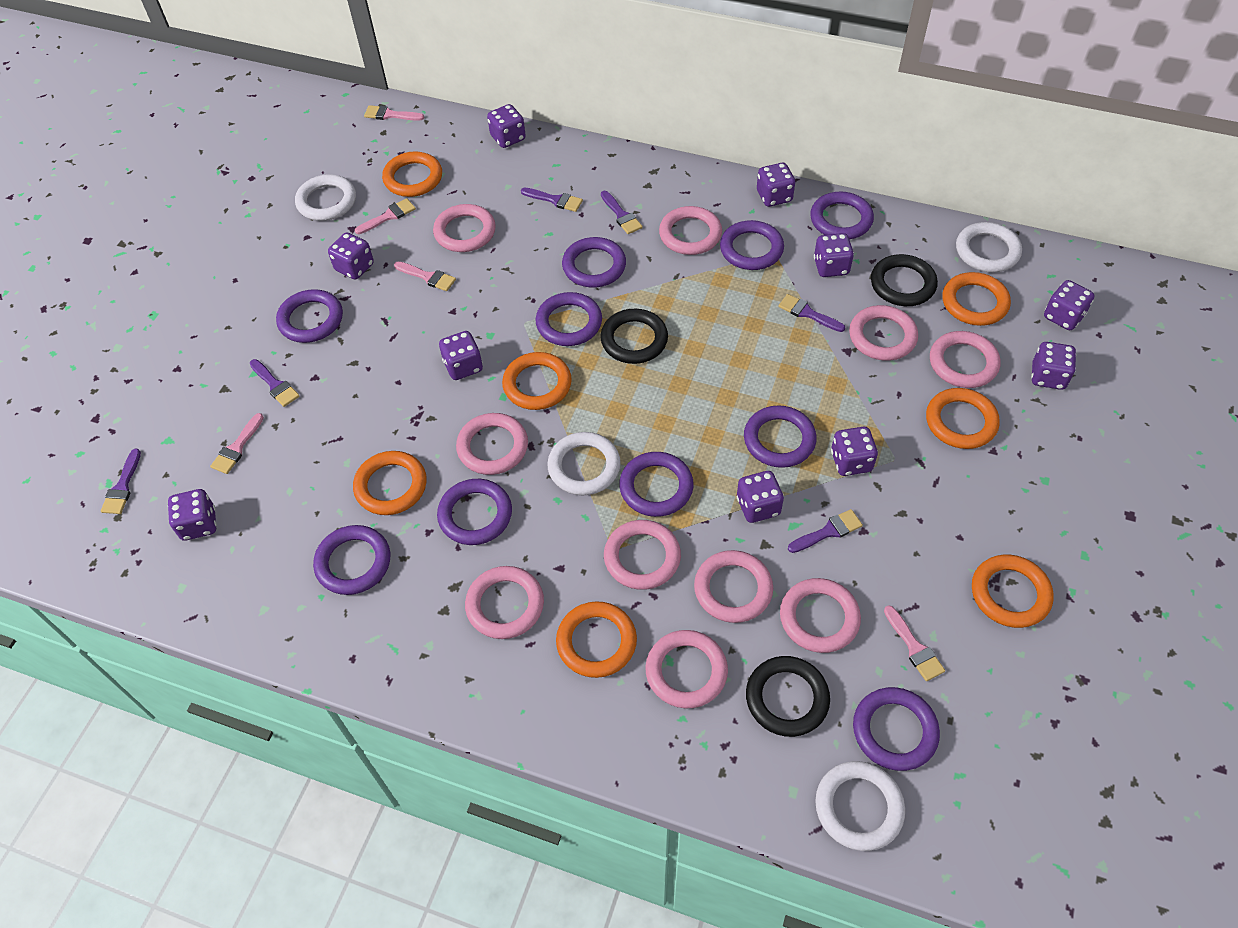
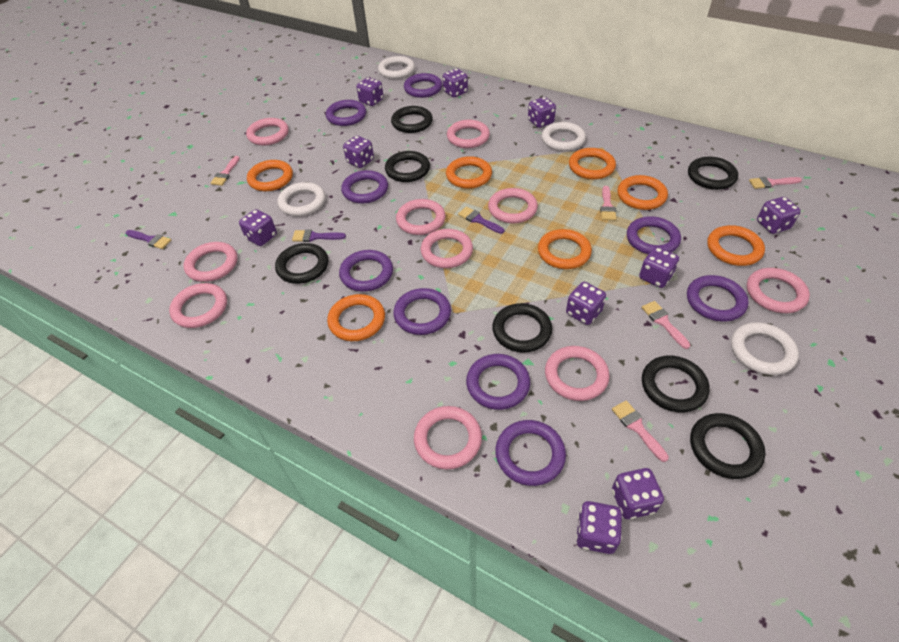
black ring: 3 -> 7
purple brush: 6 -> 3
purple ring: 10 -> 9

